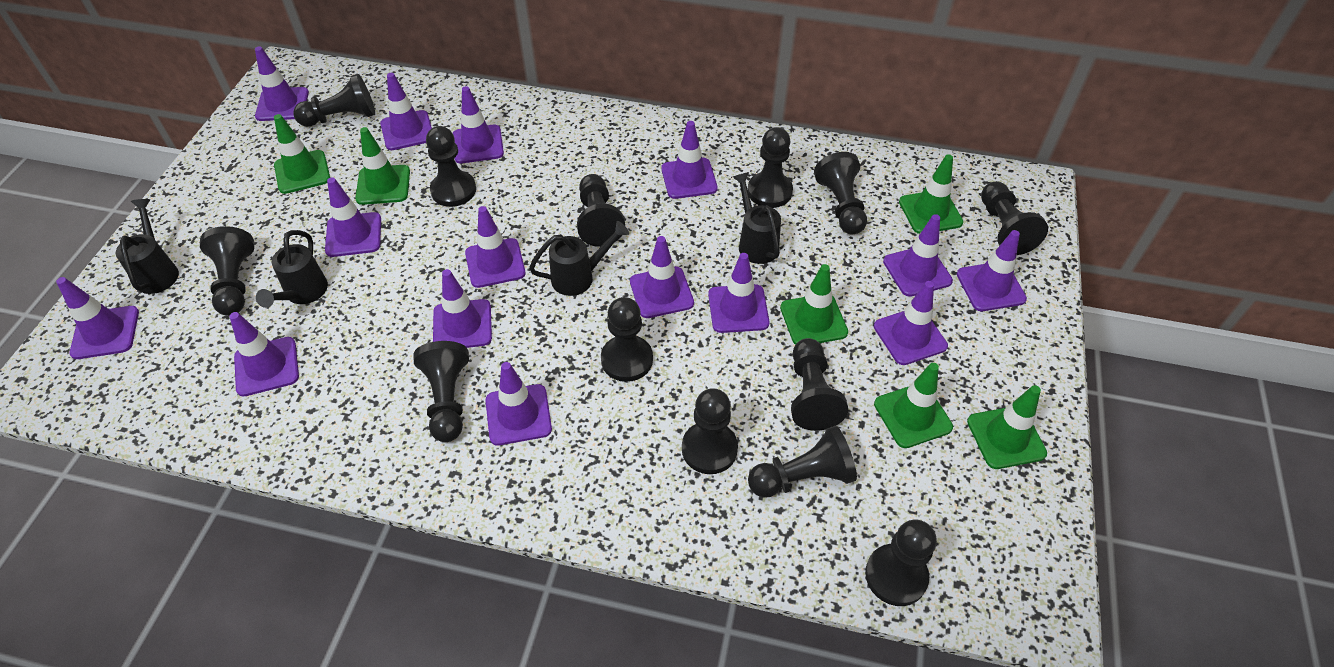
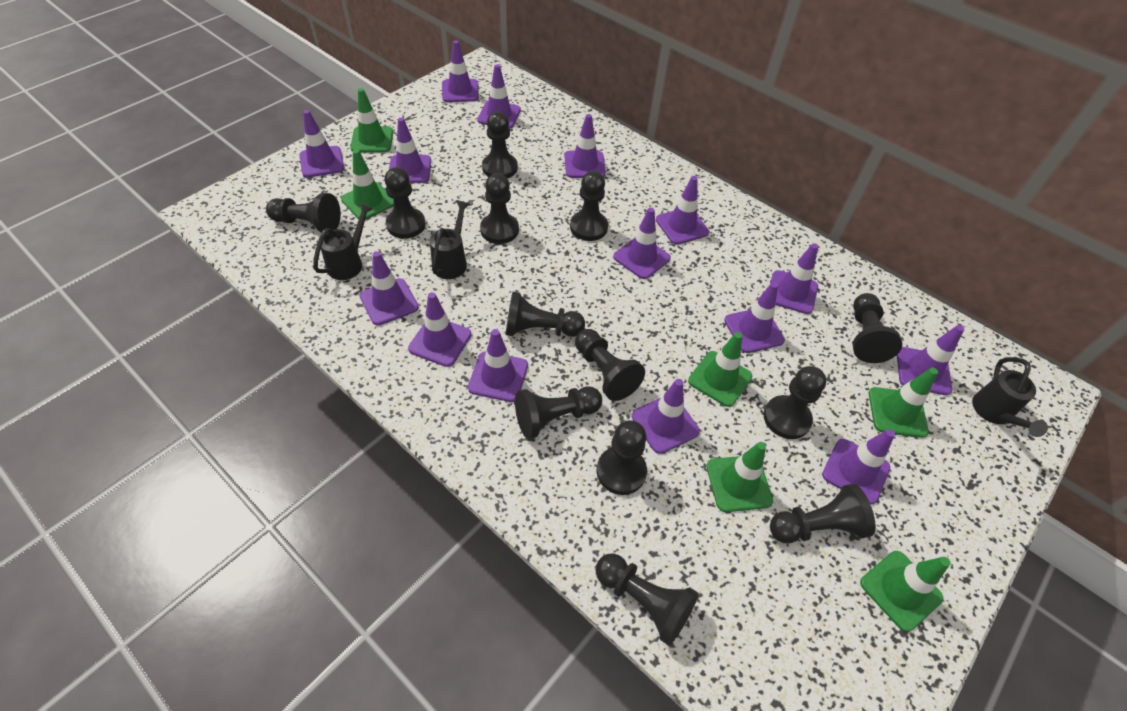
black watering can: 4 -> 3

